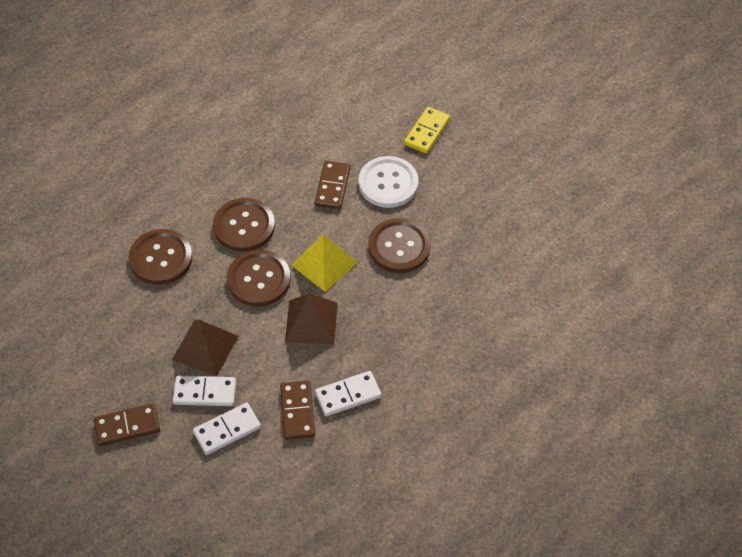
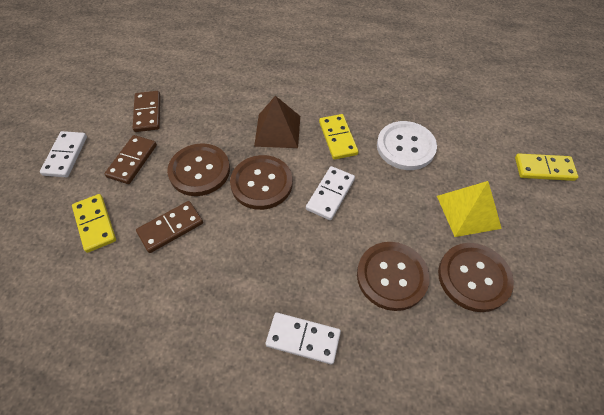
brown pyramid: 2 -> 1
yellow domino: 1 -> 3

